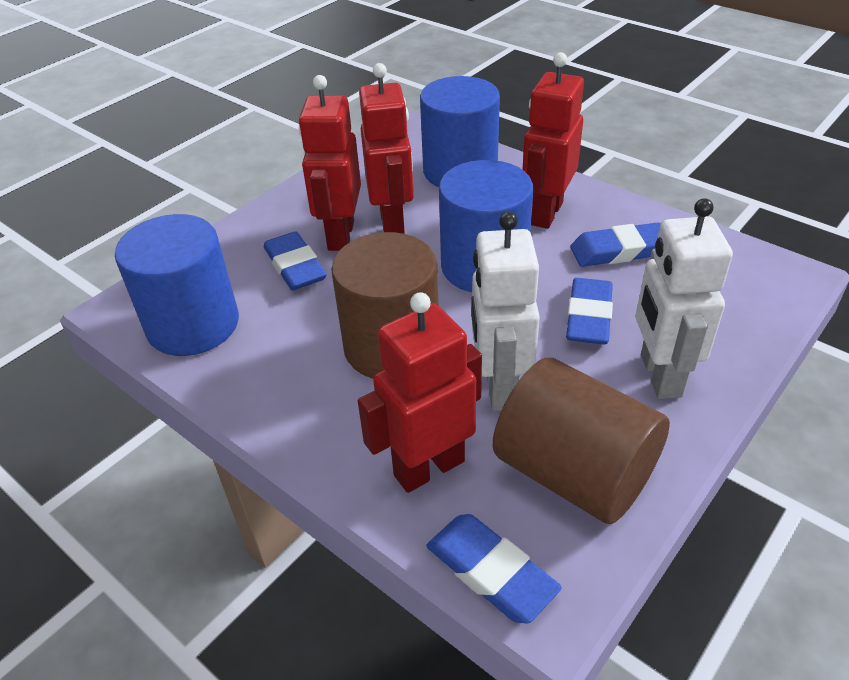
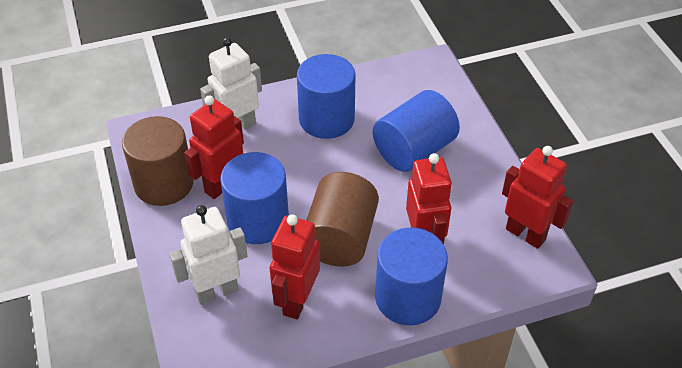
blue cylinder: 3 -> 4
blue eraser: 4 -> 0

